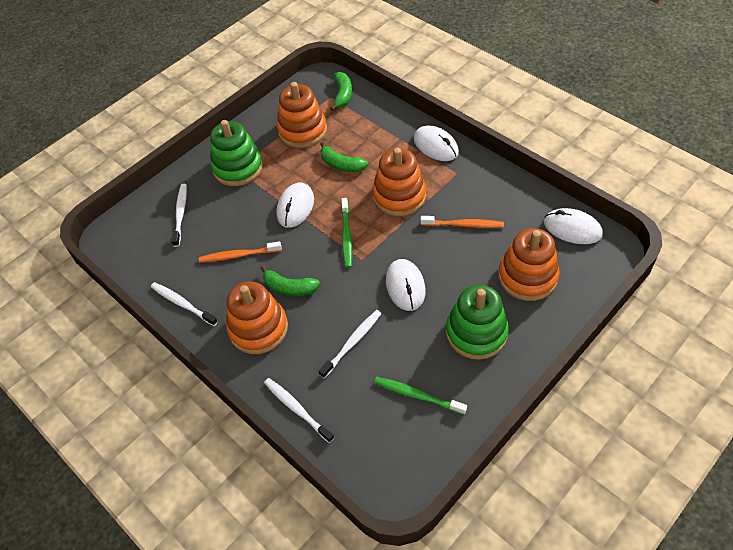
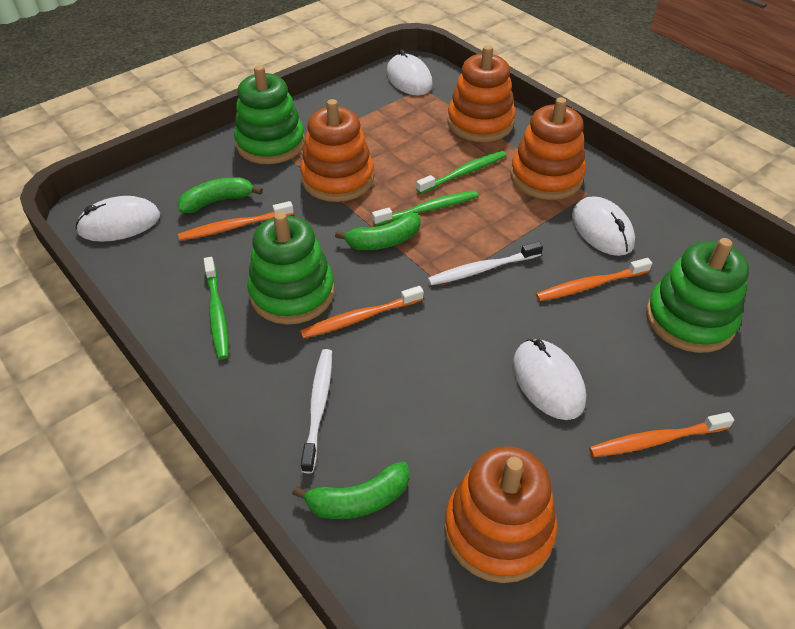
green stacking toy: 2 -> 3
green toothbrush: 2 -> 3
orange toothbrush: 2 -> 4
white toothbrush: 4 -> 2

